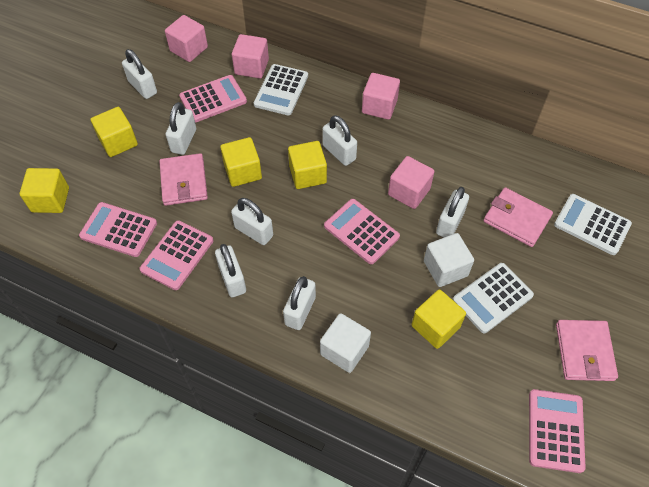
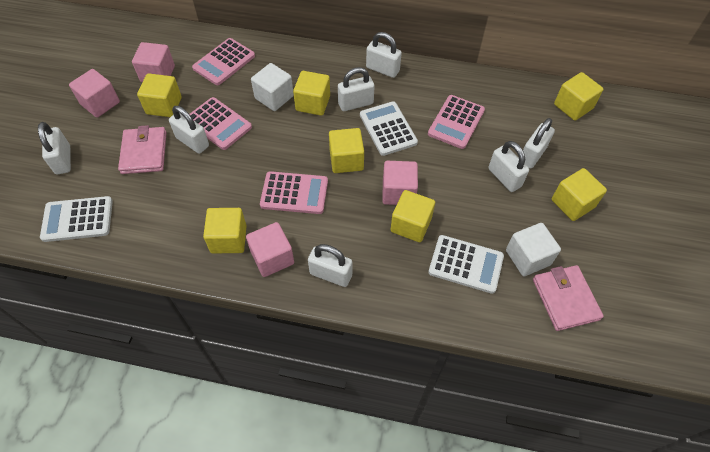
pink calculator: 5 -> 4
pink wallet: 3 -> 2
yellow cube: 5 -> 7

